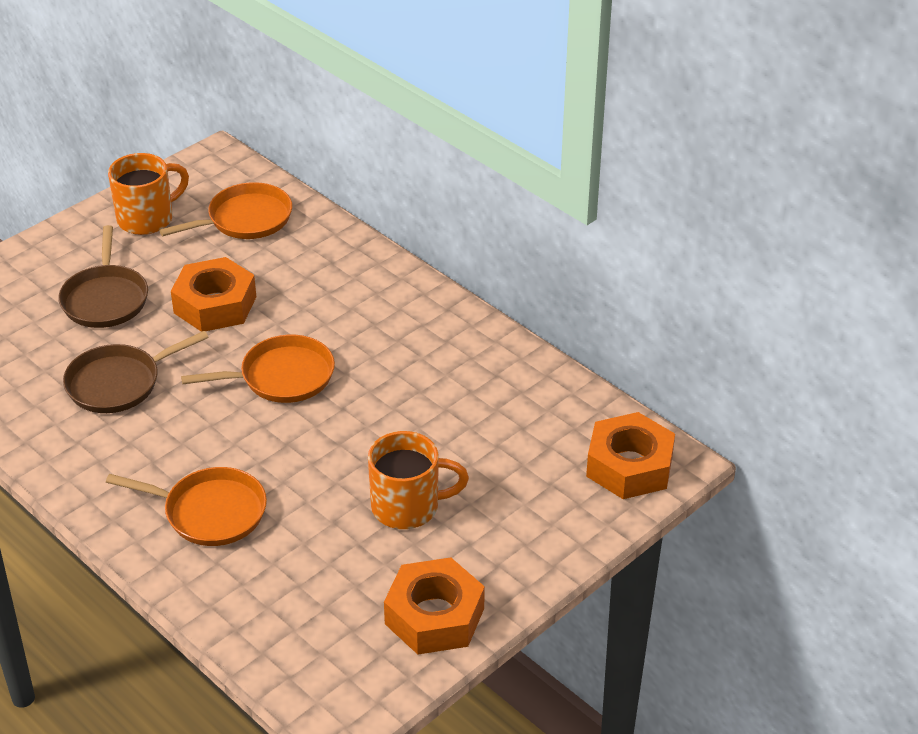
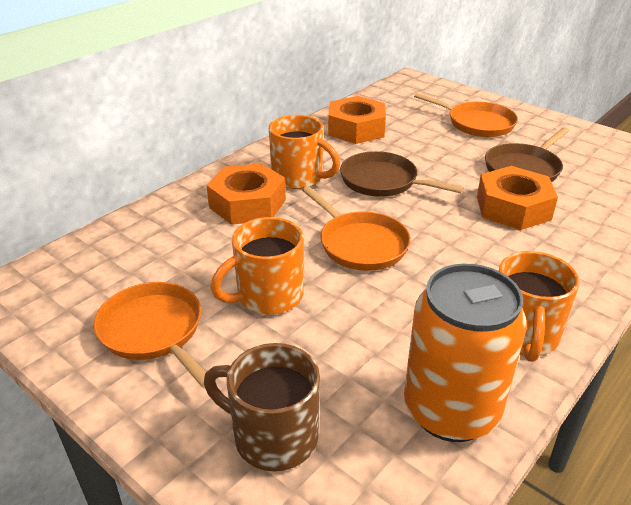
brown mug: 0 -> 1
orange can: 0 -> 1
orange mug: 2 -> 3

